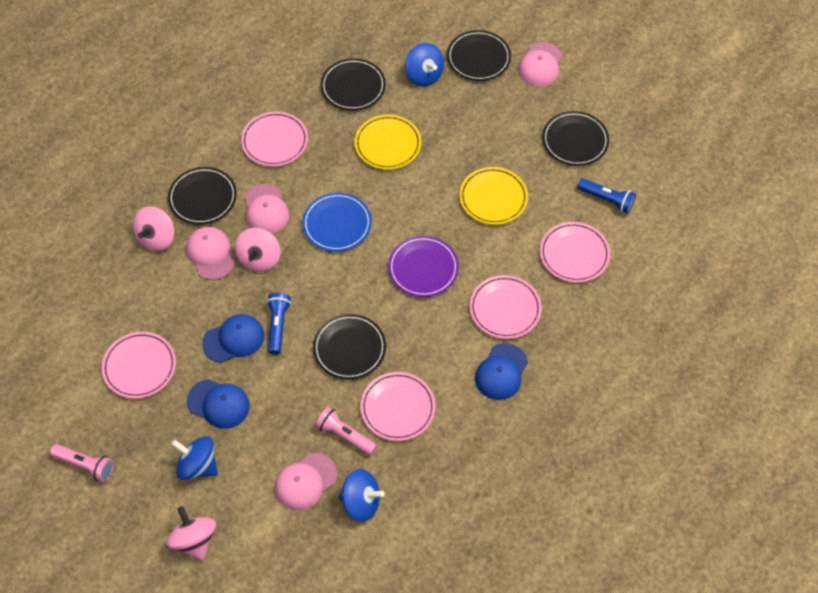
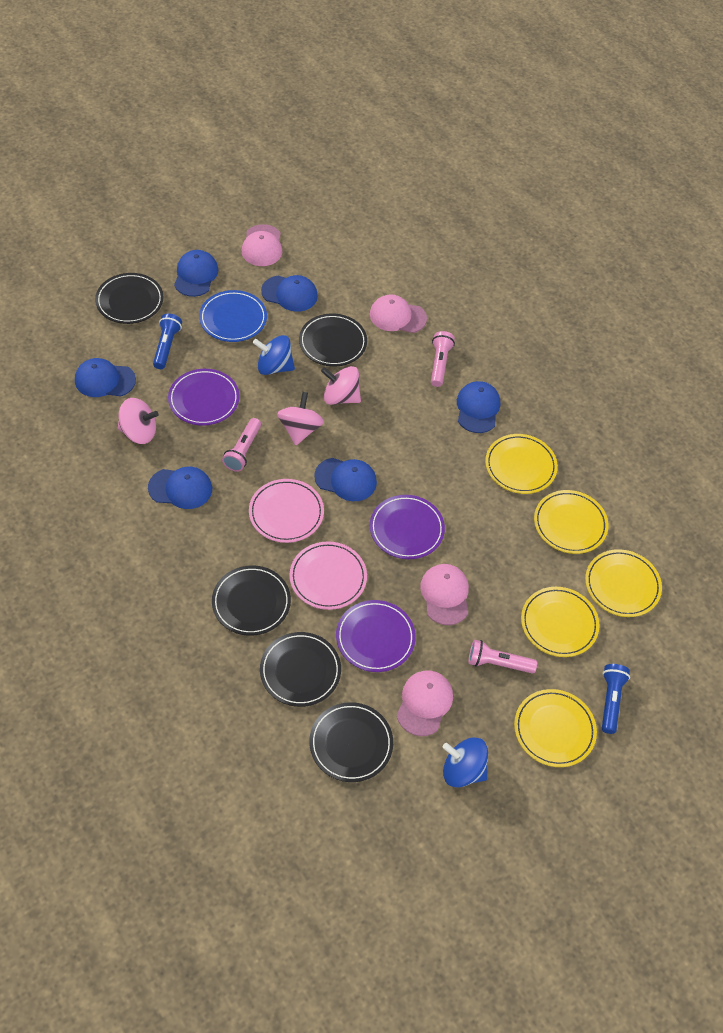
blue cap: 3 -> 6
blue spinning top: 3 -> 2
pink flashlight: 2 -> 3
pink plate: 5 -> 2
purple plate: 1 -> 3
yellow plate: 2 -> 5

